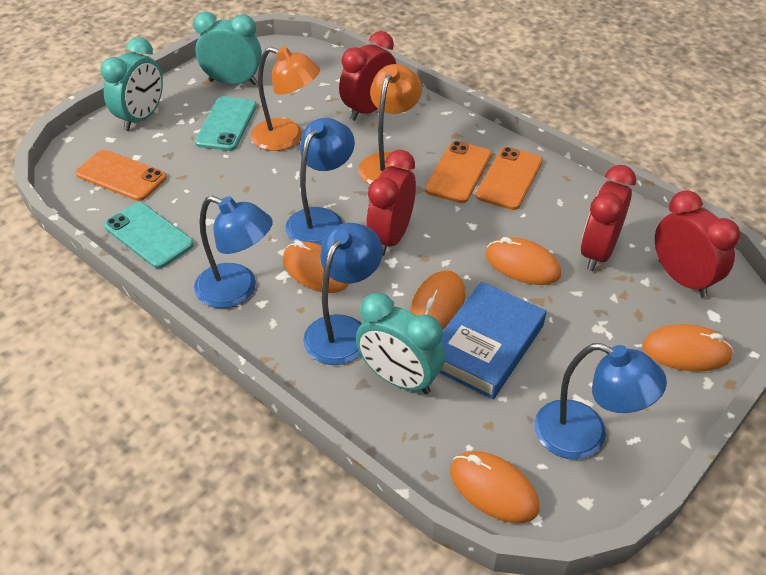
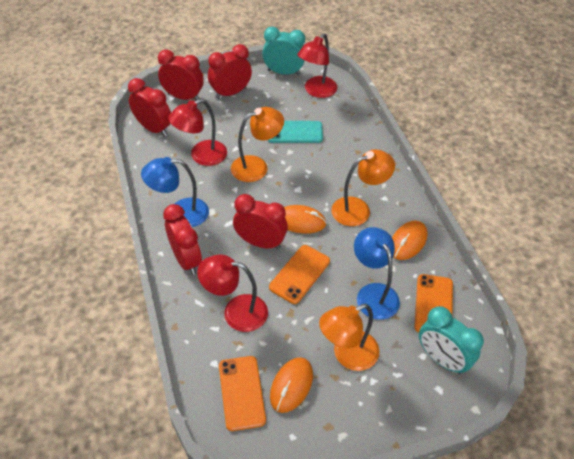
blue book: 1 -> 0
blue lamp: 4 -> 2
orange lamp: 2 -> 3
orange mouse: 5 -> 3
red clock: 4 -> 5
red lamp: 0 -> 3
turquoise clock: 3 -> 2
turquoise phone: 2 -> 1

